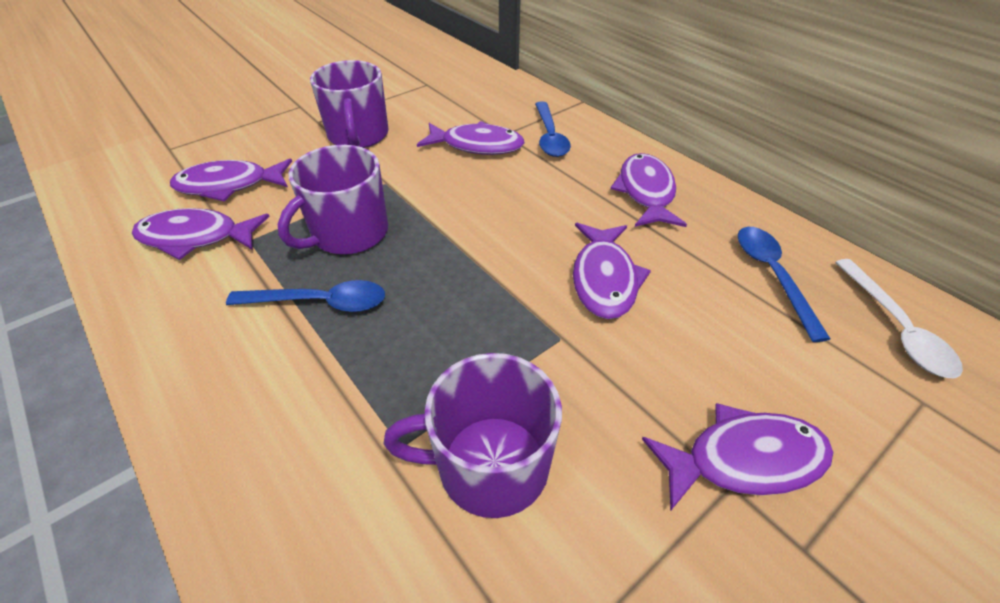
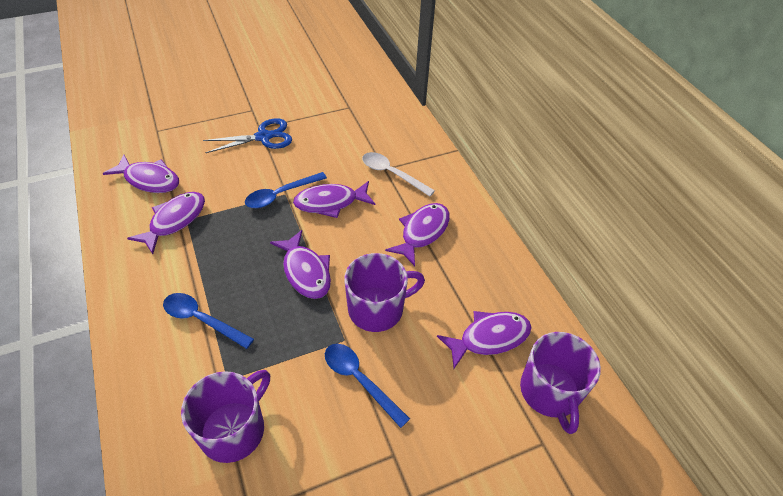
blue scissors: 0 -> 1

